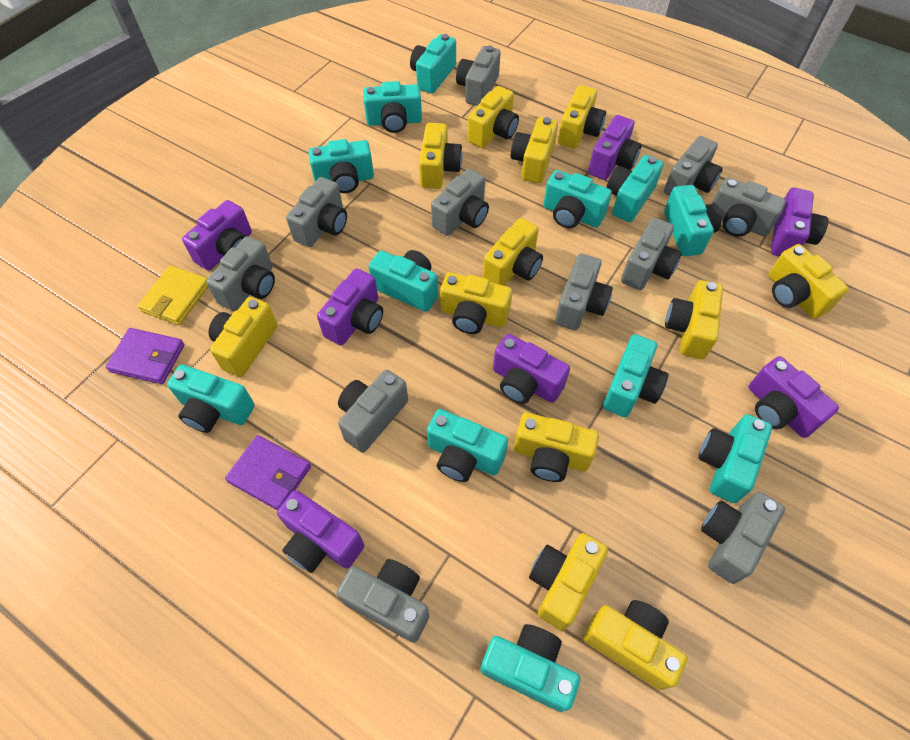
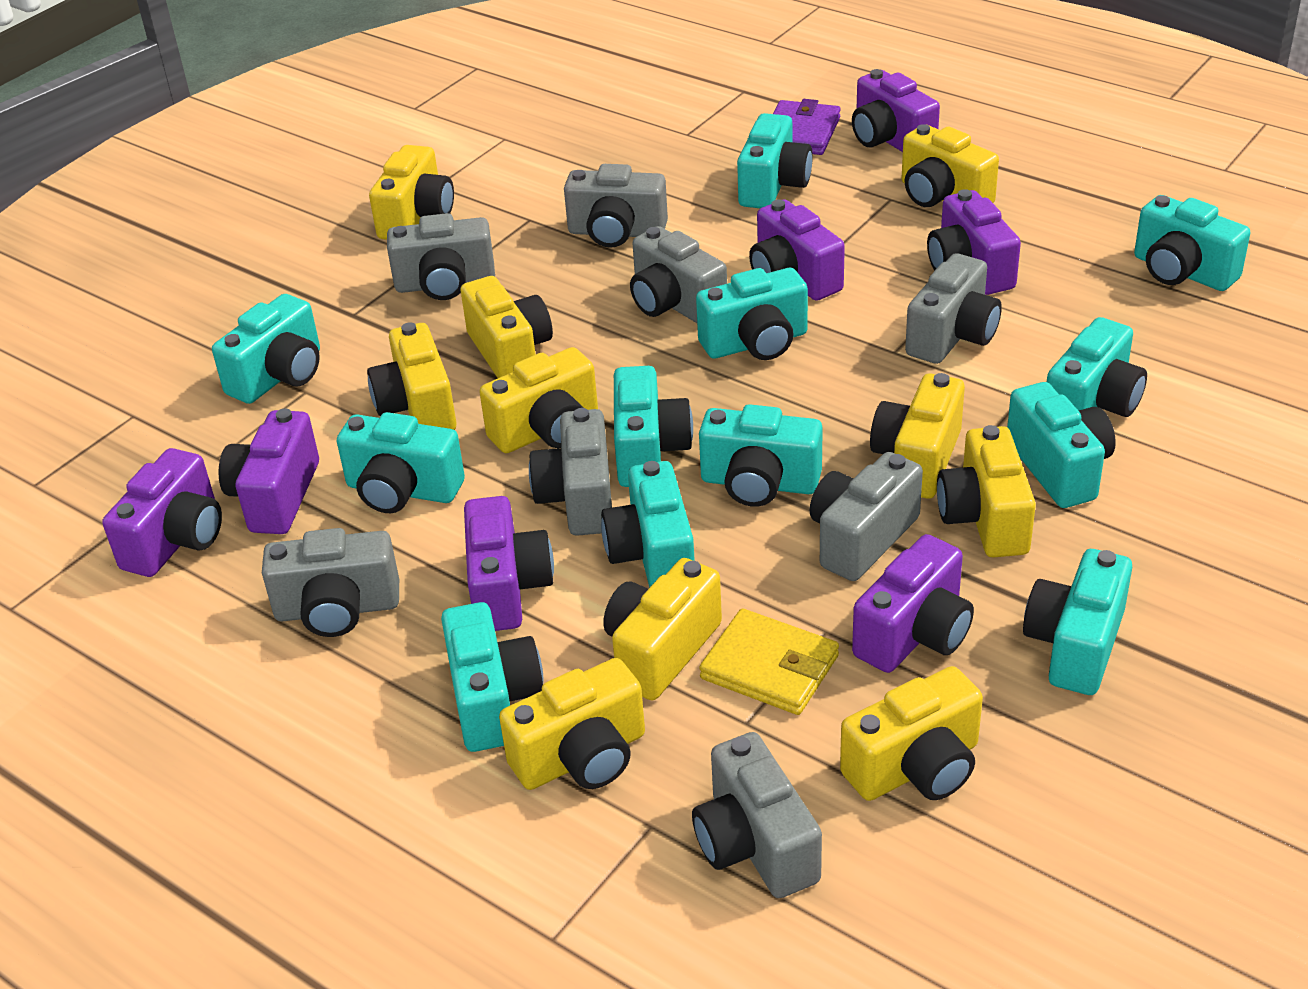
grey camera: 11 -> 8
purple wallet: 2 -> 1
yellow camera: 12 -> 10

